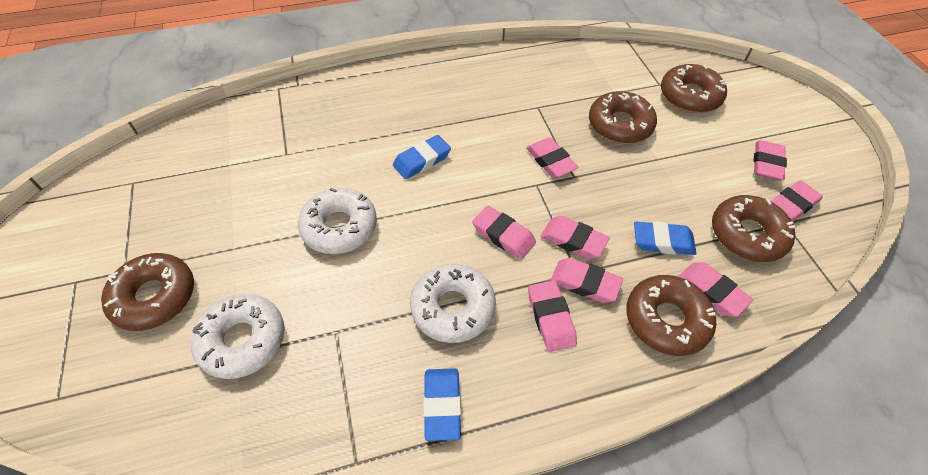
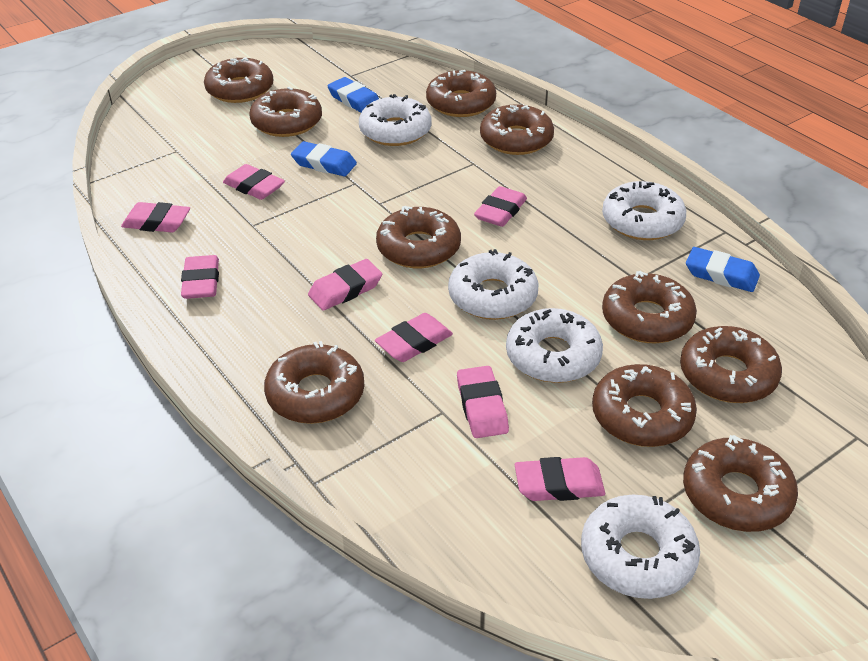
brown donut: 5 -> 10
white donut: 3 -> 5

